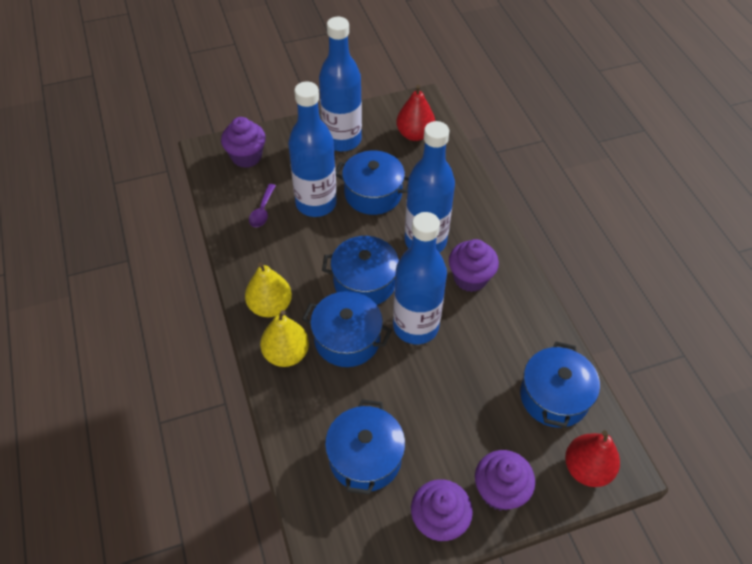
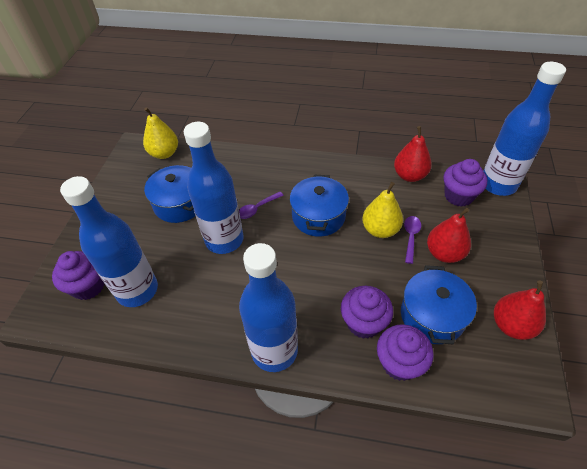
blue pot: 5 -> 3
purple spoon: 1 -> 2
red pear: 2 -> 3

